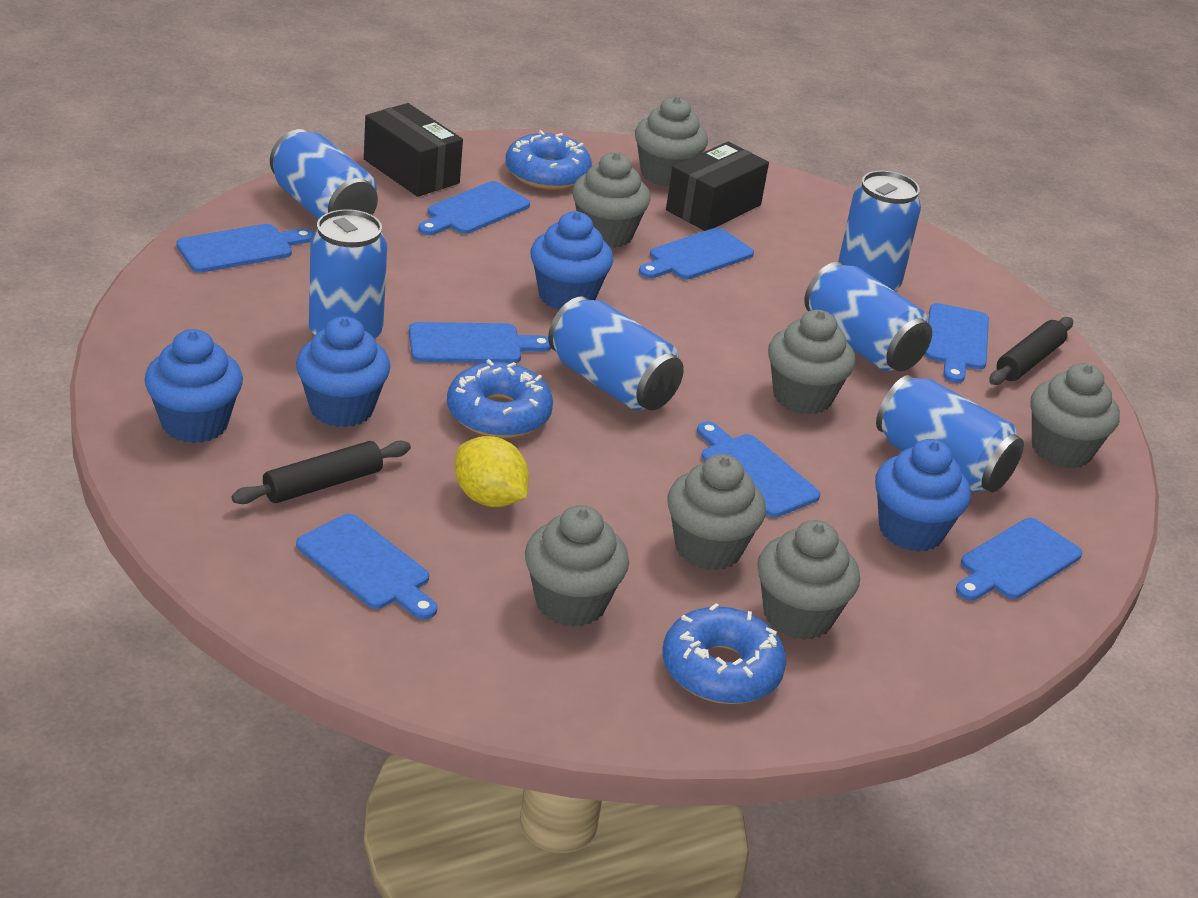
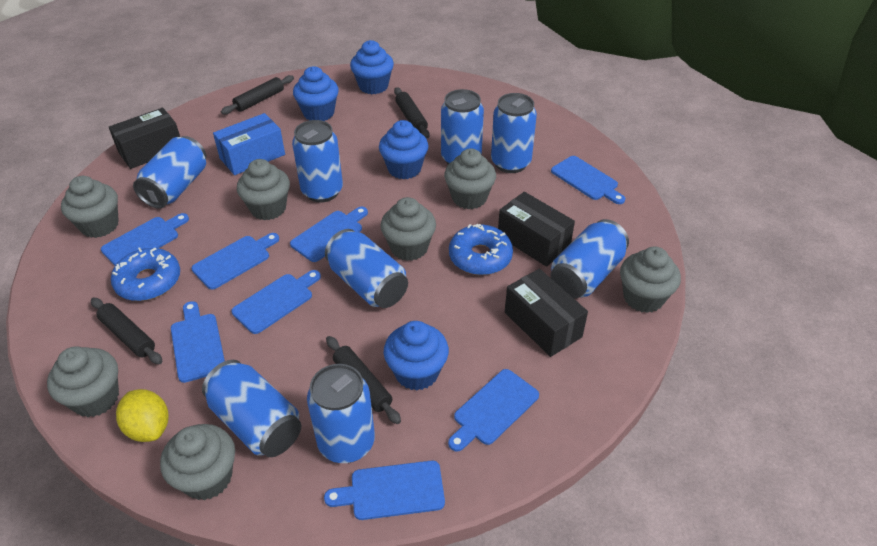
black box: 2 -> 3
black rolling pin: 2 -> 4
blue box: 0 -> 1
blue can: 6 -> 8
blue donut: 3 -> 2

